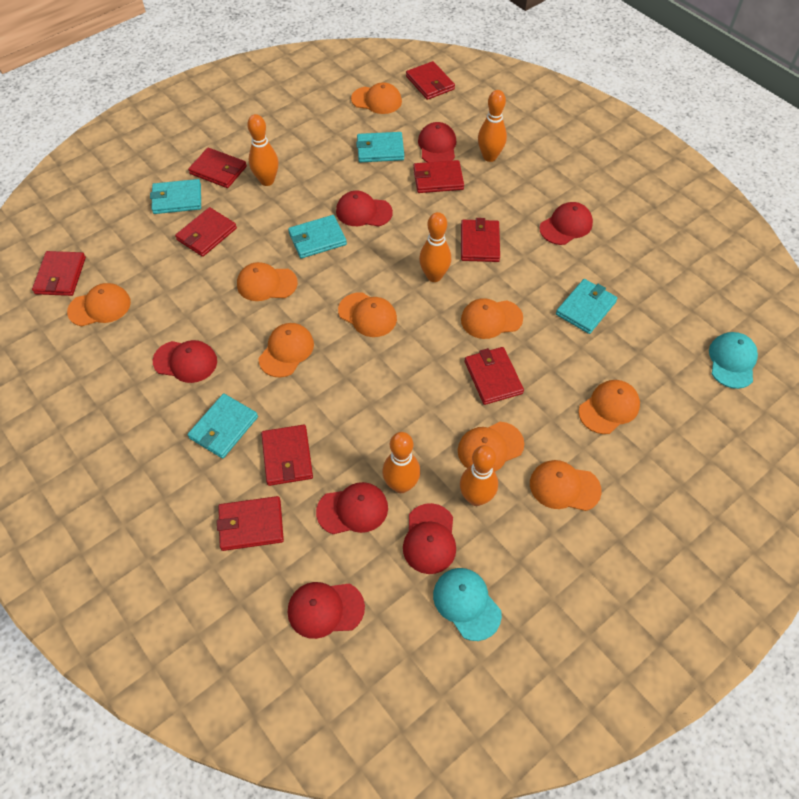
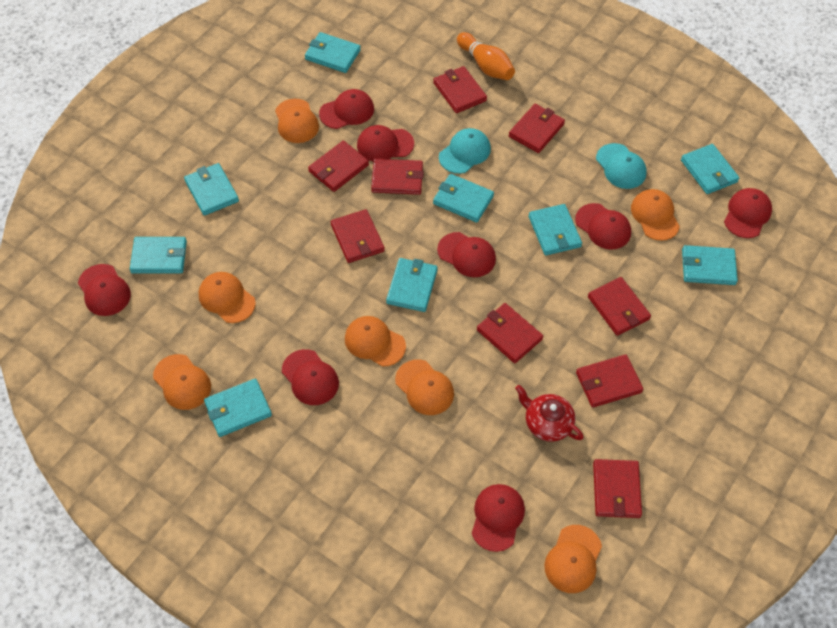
orange bowling pin: 5 -> 1
orange cap: 9 -> 7
red cap: 7 -> 8
red teapot: 0 -> 1
turquoise wallet: 5 -> 9

